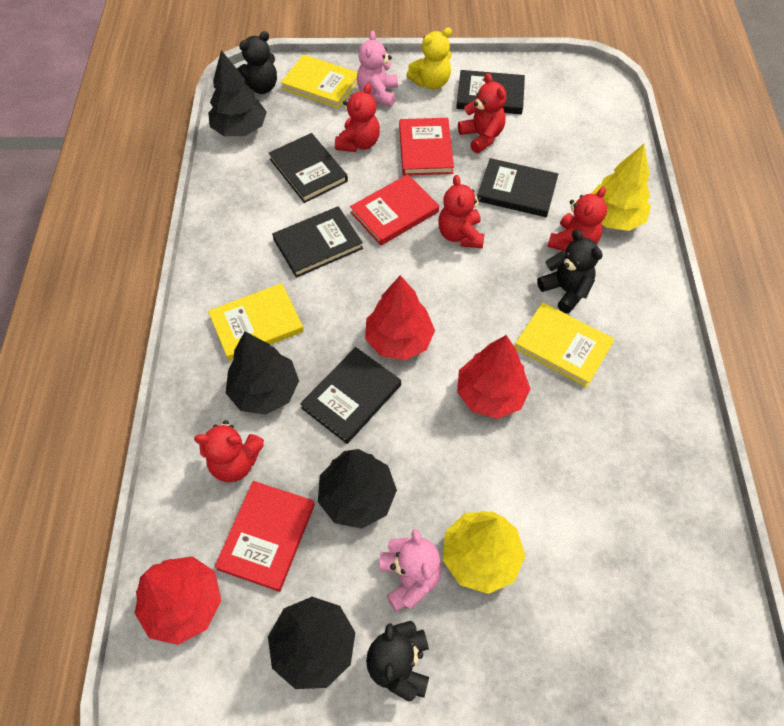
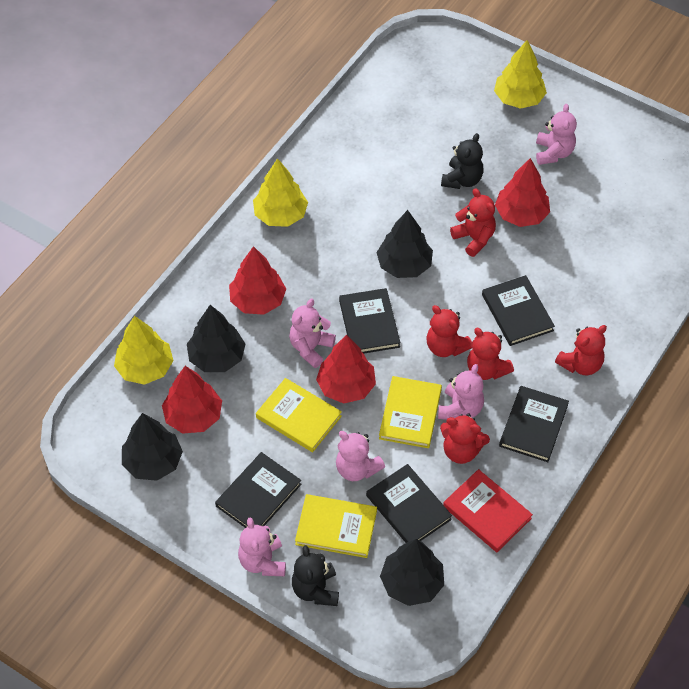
black teddy bear: 3 -> 2
pink teddy bear: 2 -> 5
red book: 3 -> 1
red tree: 3 -> 4
yellow teddy bear: 1 -> 0
yellow tree: 2 -> 3

